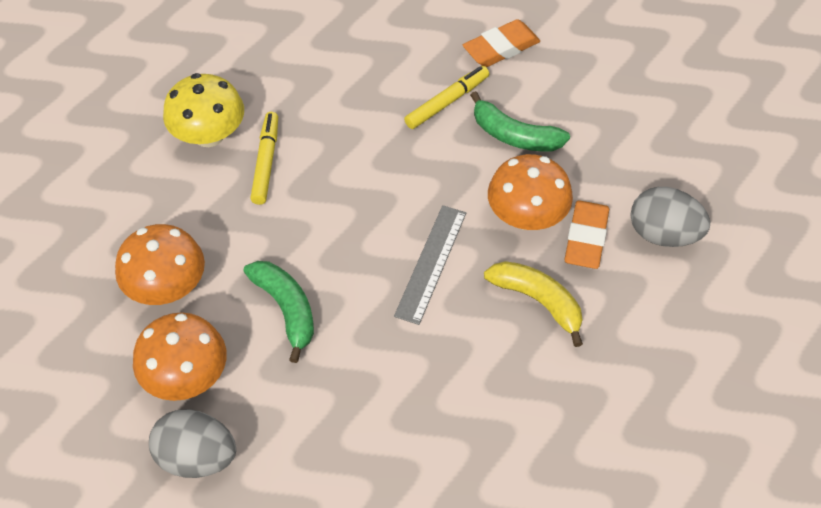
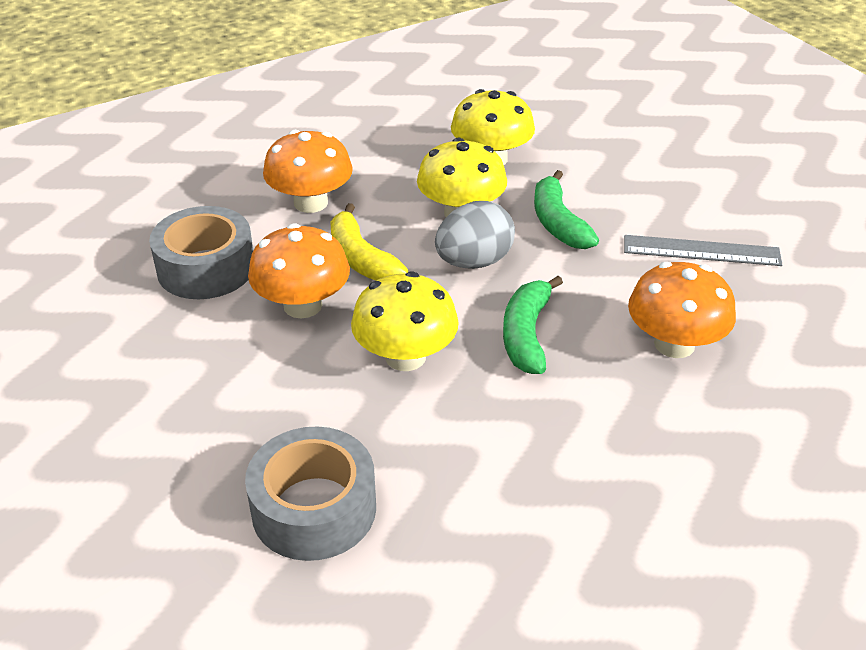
grey egg: 2 -> 1
grey tape: 0 -> 2
orange eraser: 2 -> 0
yellow marker: 2 -> 0
yellow mushroom: 1 -> 3

